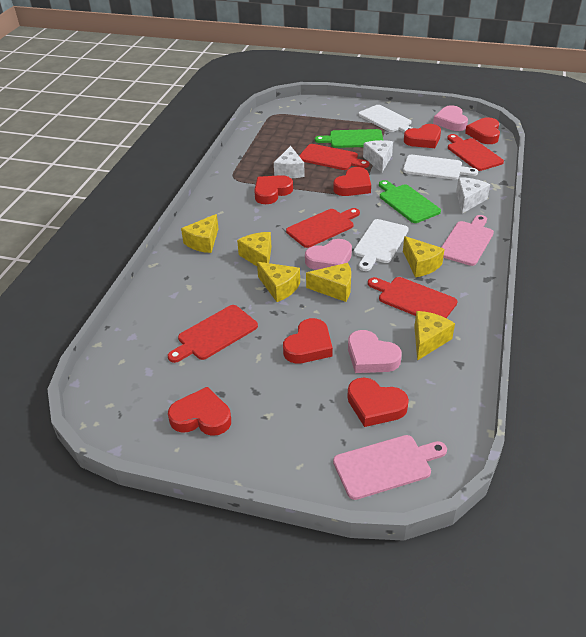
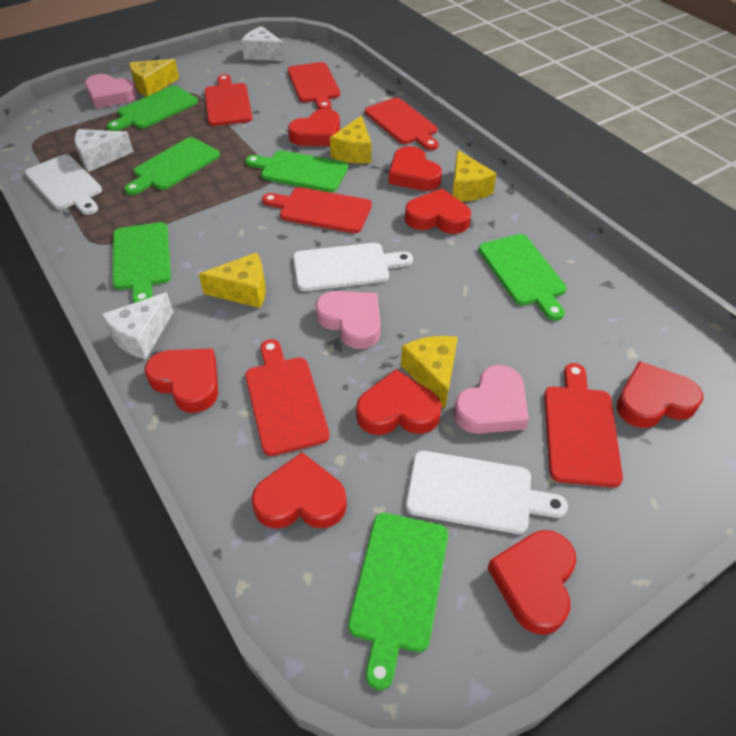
green cutting board: 2 -> 6
pink cutting board: 2 -> 0
red cutting board: 5 -> 6
red heart: 7 -> 8
yellow cheese: 6 -> 5

